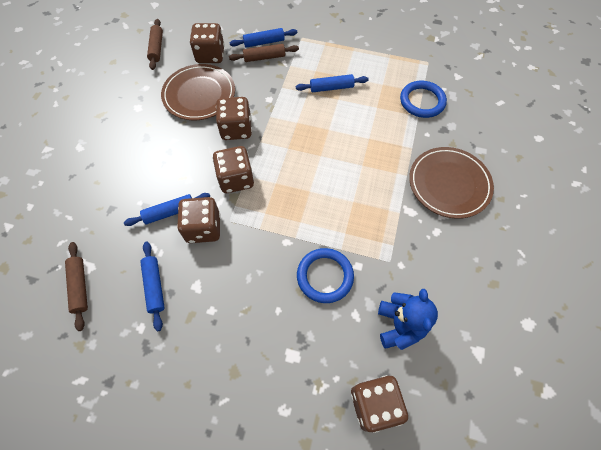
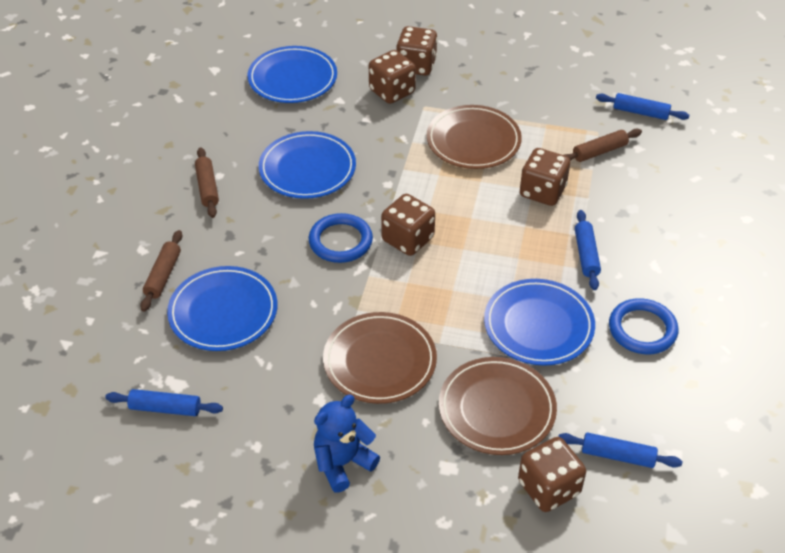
blue plate: 0 -> 4
brown plate: 2 -> 3

